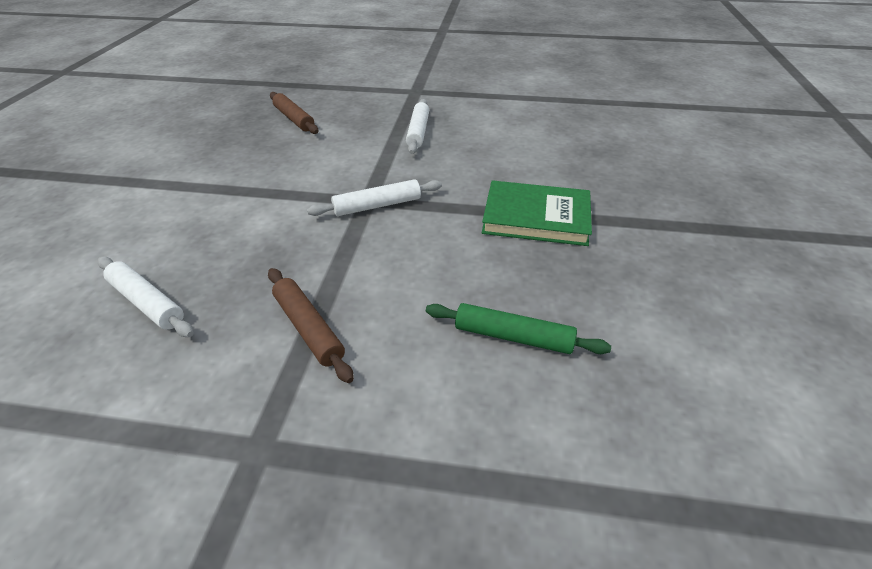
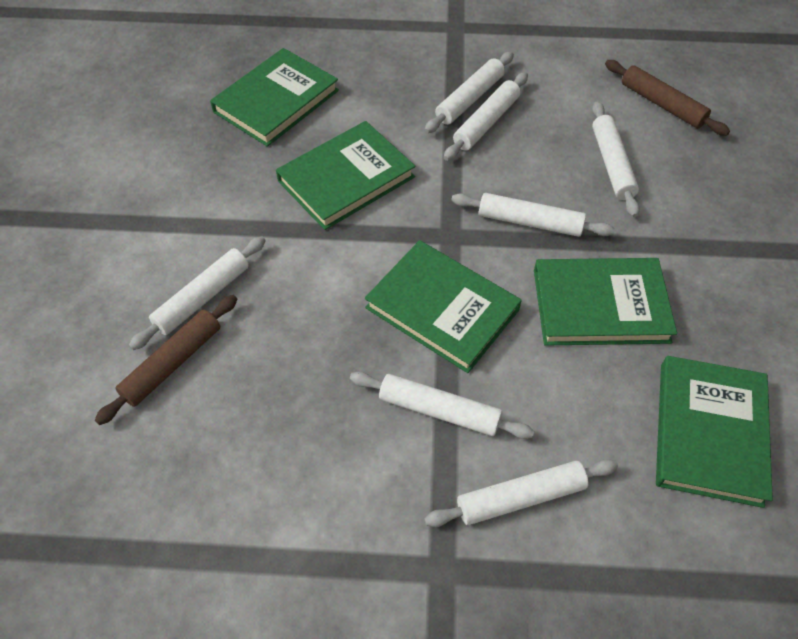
green book: 1 -> 5
green rolling pin: 1 -> 0
white rolling pin: 3 -> 7

